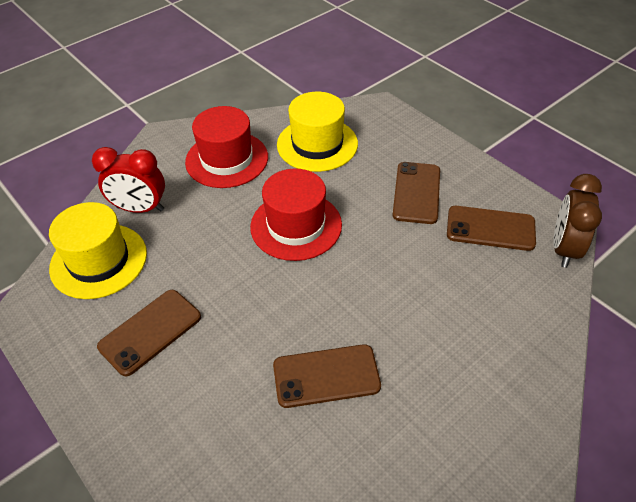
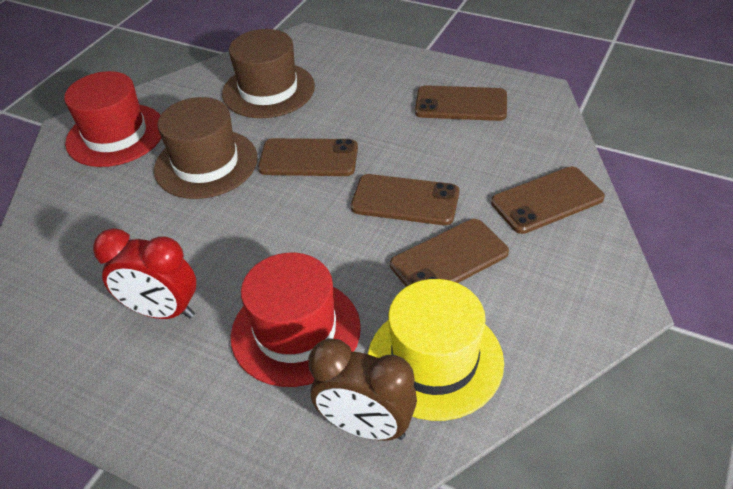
brown hat: 0 -> 2
brown phone: 4 -> 5
yellow hat: 2 -> 1

